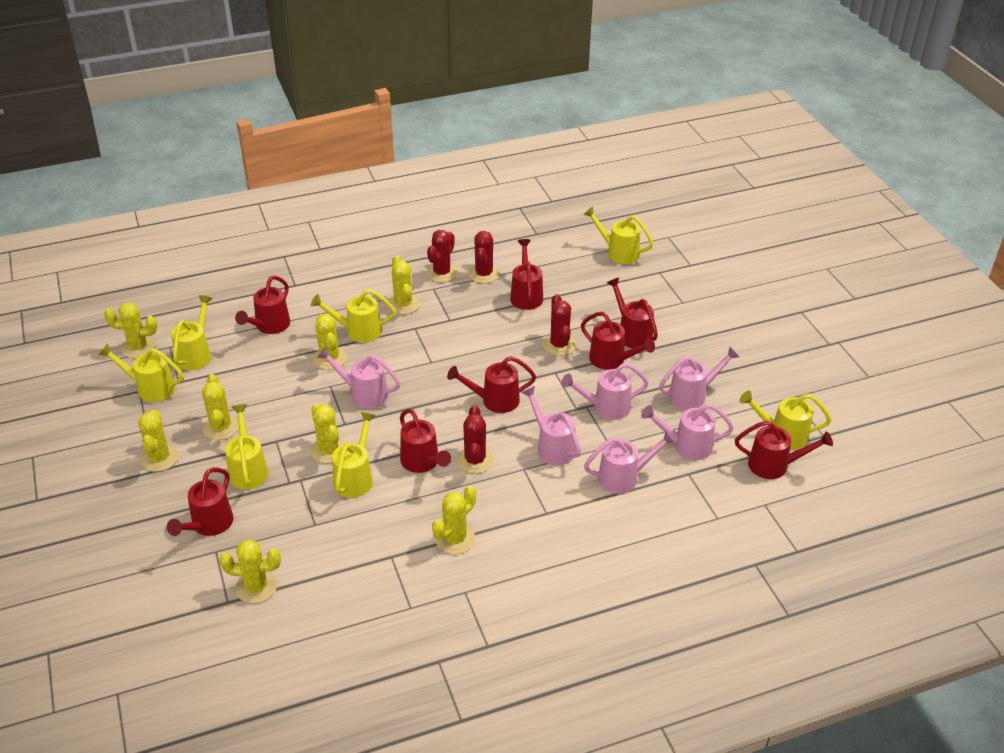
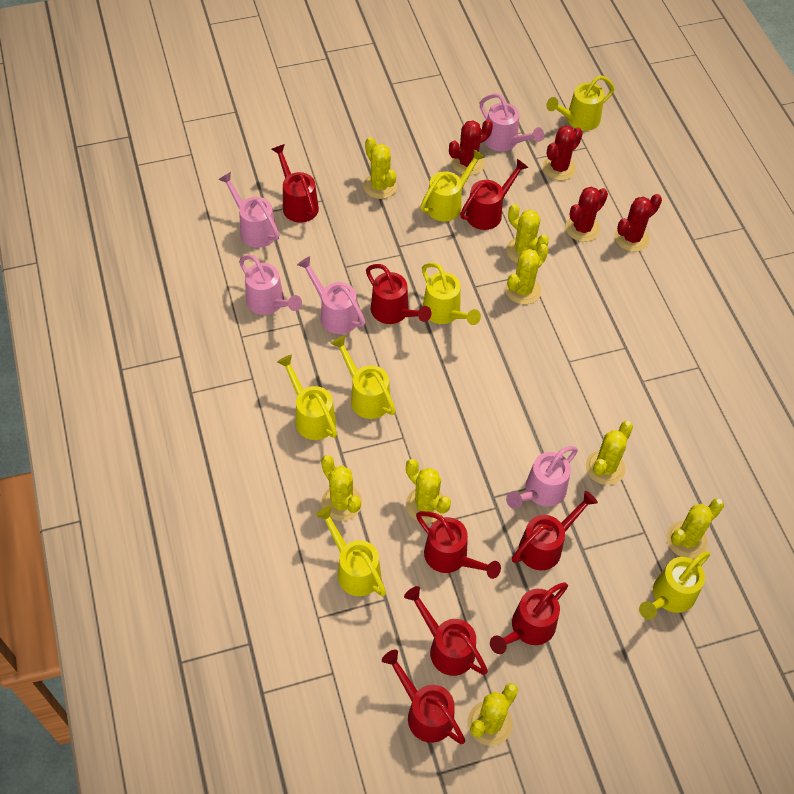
pink watering can: 6 -> 5

